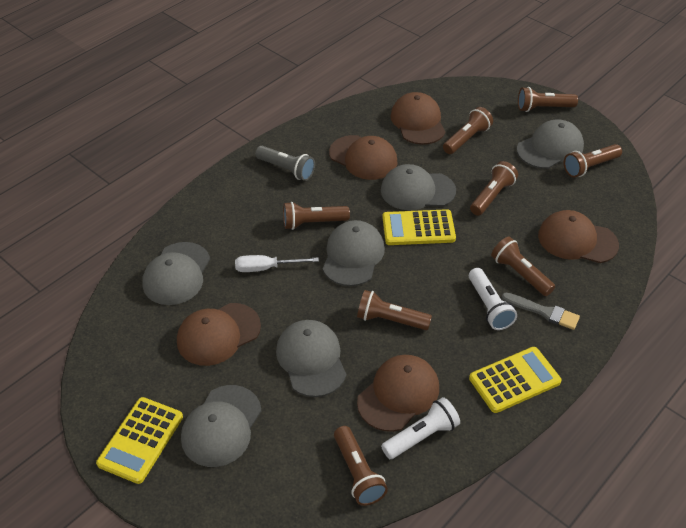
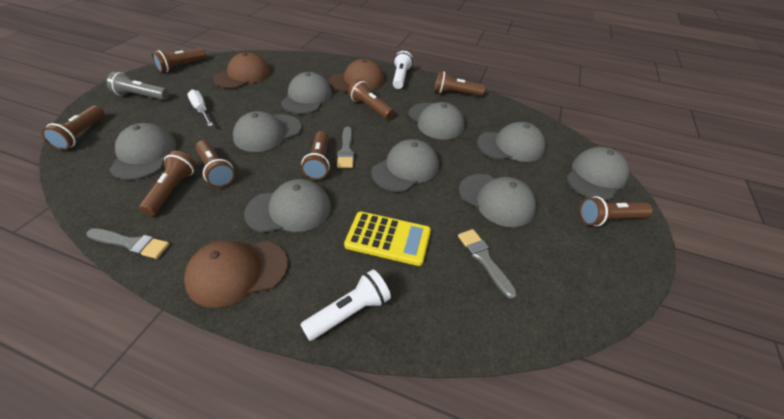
brown cap: 5 -> 3
grey brush: 1 -> 3
grey cap: 6 -> 9
yellow calculator: 3 -> 1

